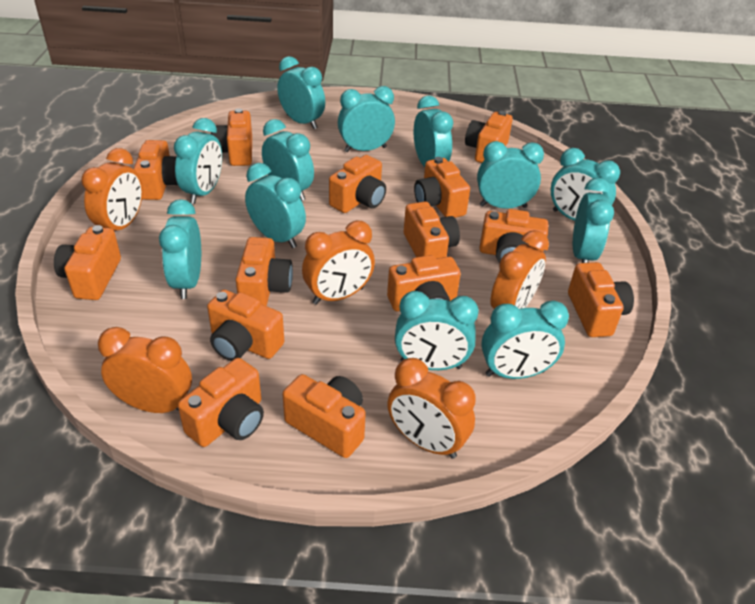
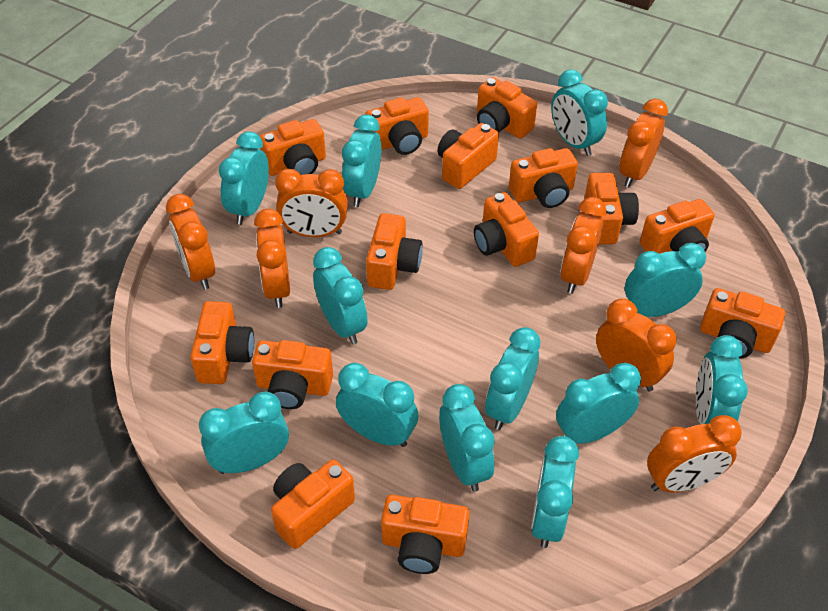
orange clock: 5 -> 7

